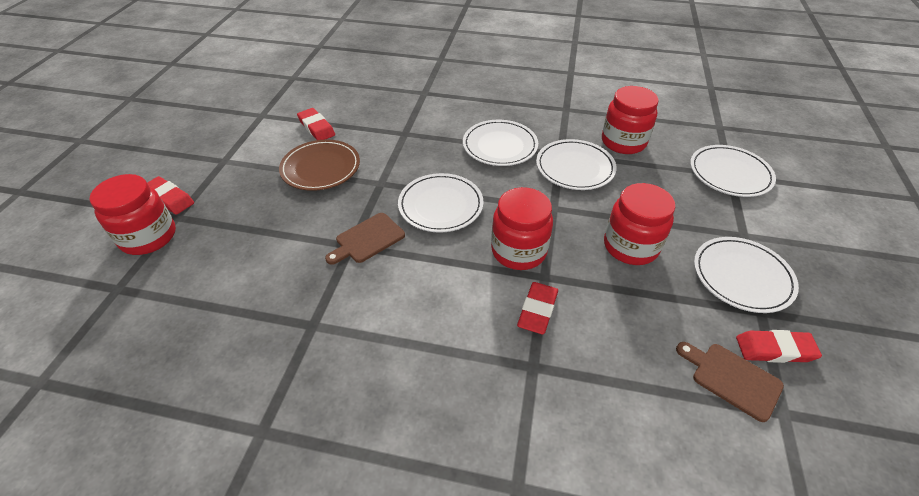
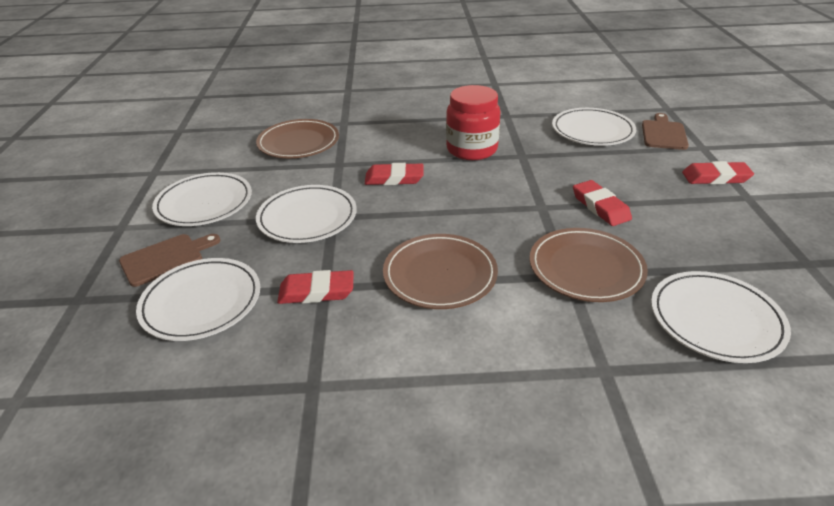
brown plate: 1 -> 3
red jar: 4 -> 1

